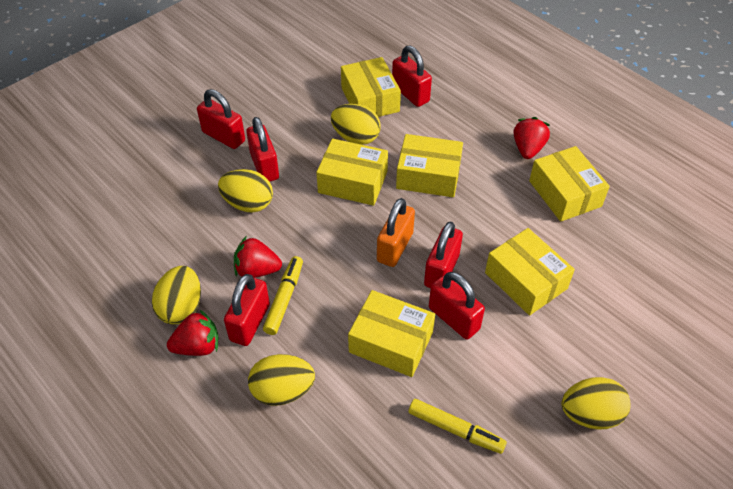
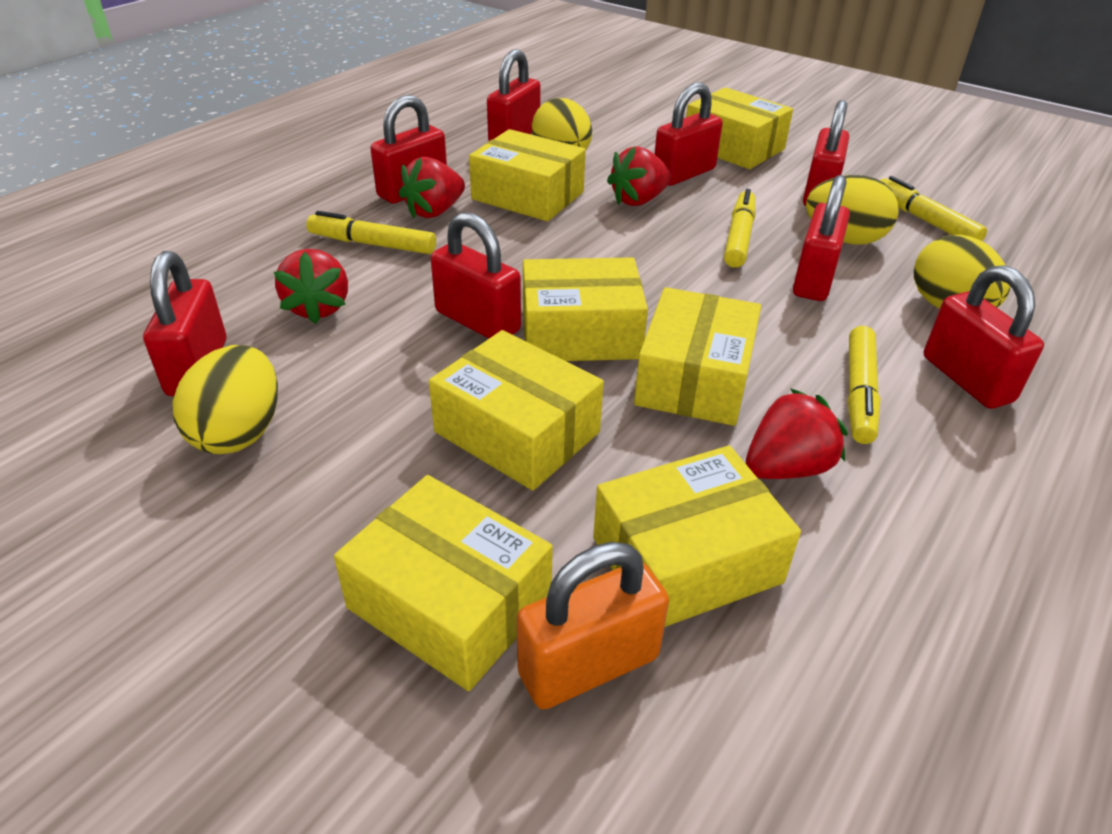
red padlock: 6 -> 8
red strawberry: 3 -> 4
yellow box: 6 -> 7
yellow egg: 5 -> 4
yellow marker: 2 -> 4

